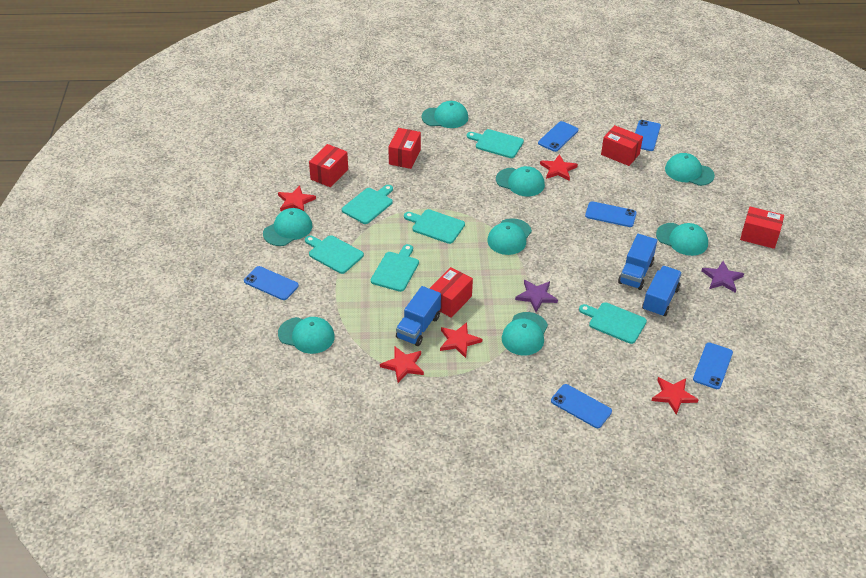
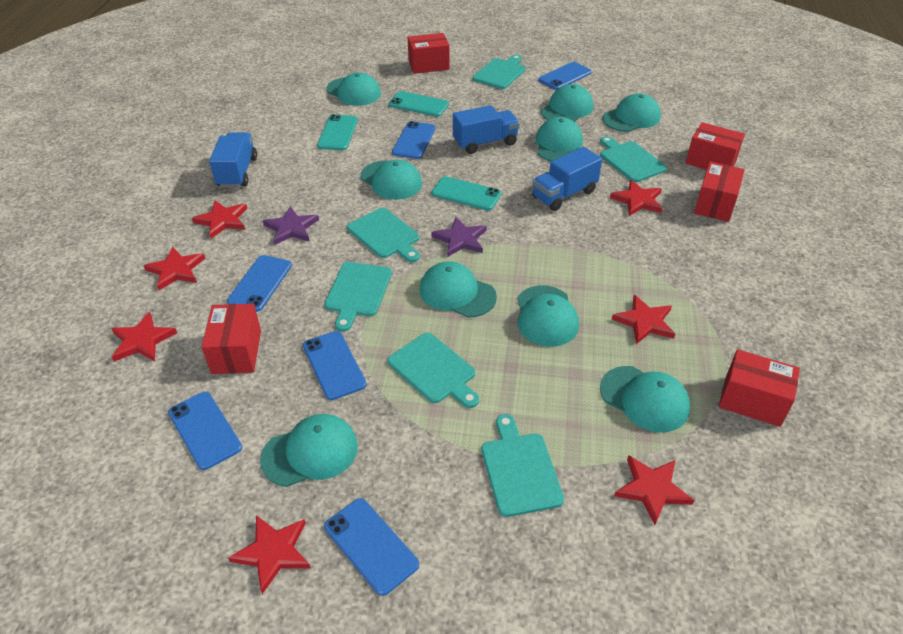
red star: 5 -> 7
turquoise cap: 8 -> 9
turquoise phone: 0 -> 3

